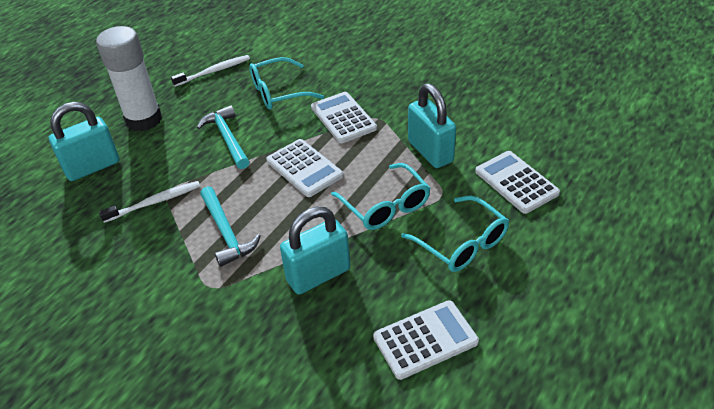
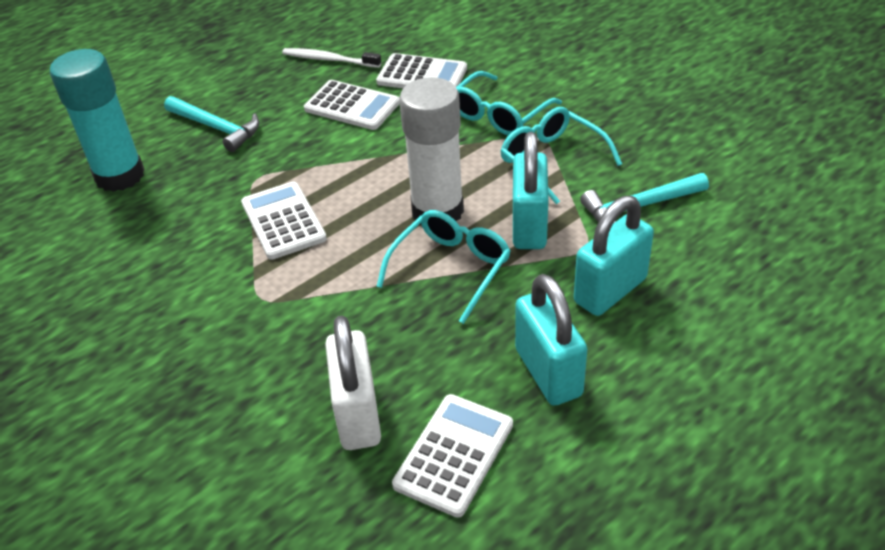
turquoise glue stick: 0 -> 1
white padlock: 0 -> 1
white toothbrush: 2 -> 1

